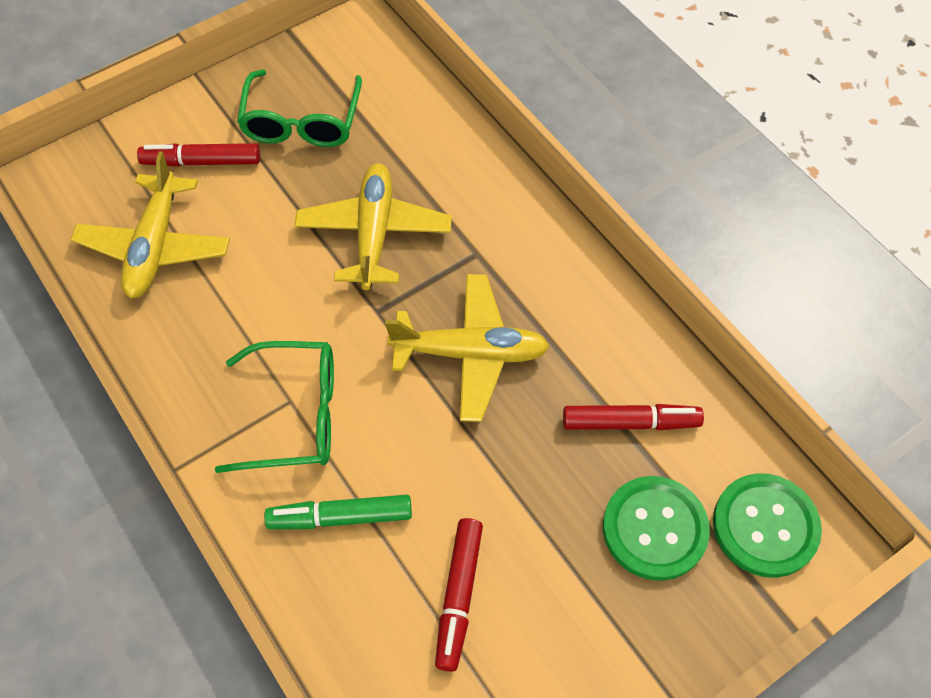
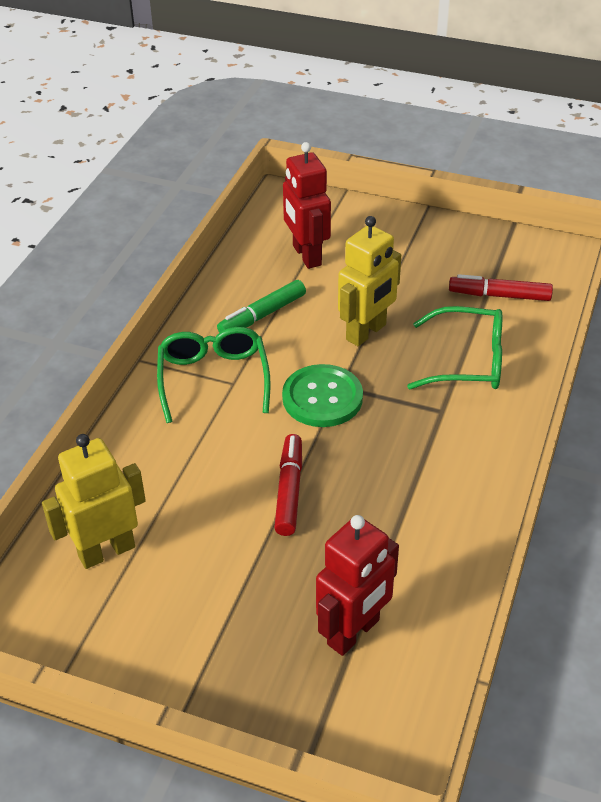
green button: 2 -> 1
red marker: 3 -> 2
red robot: 0 -> 2
yellow plane: 3 -> 0
yellow robot: 0 -> 2

